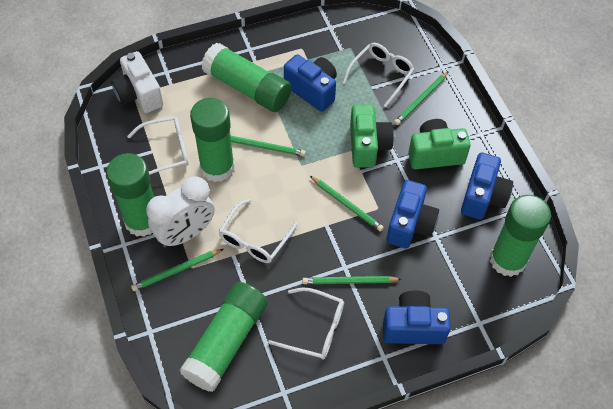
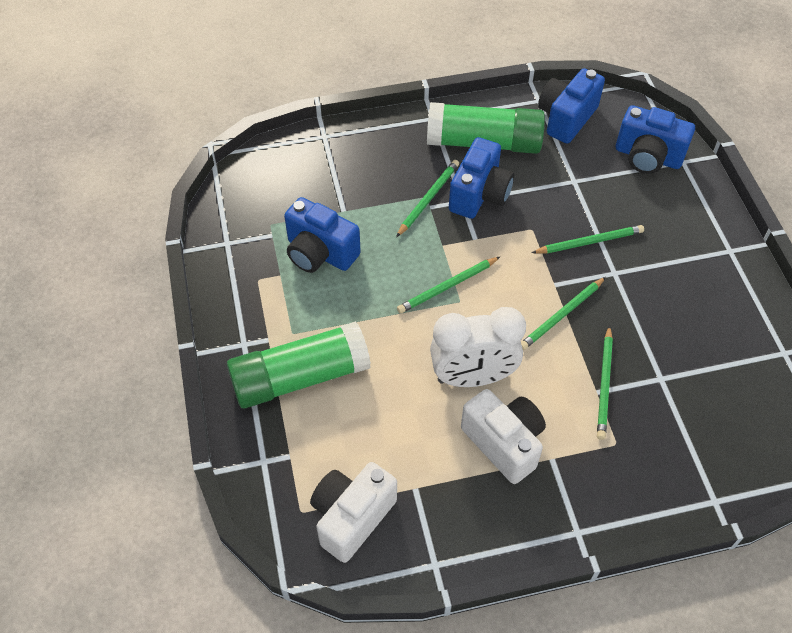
green camera: 2 -> 0
green glue stick: 5 -> 2
white camera: 1 -> 2
white glasses: 4 -> 0

